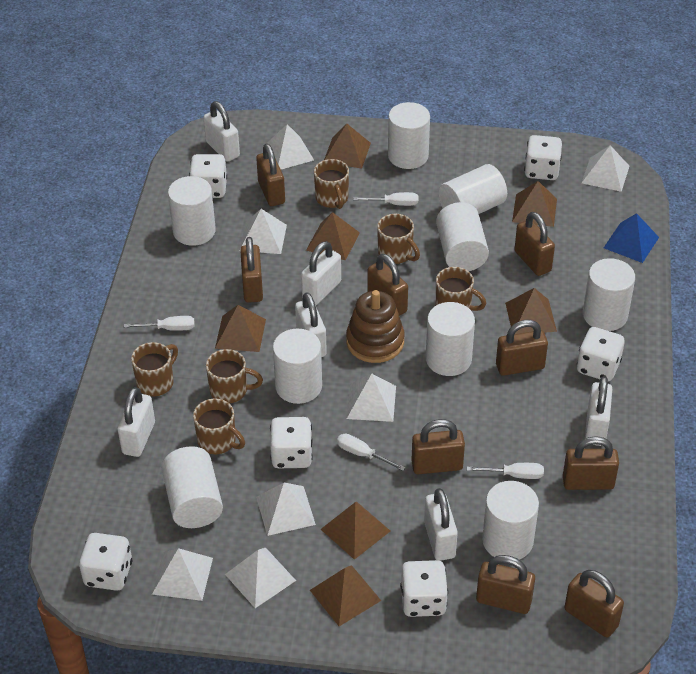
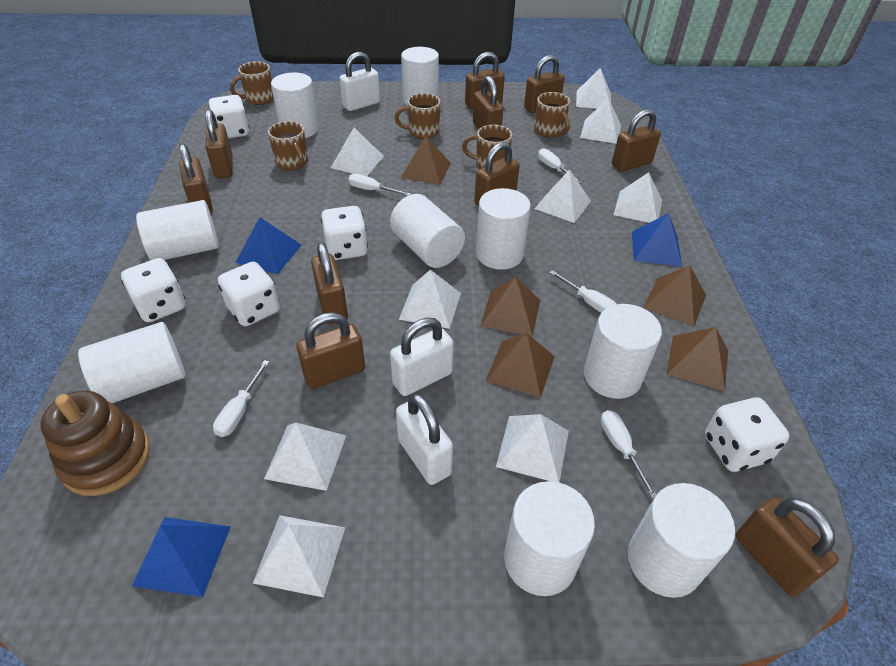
blue pyramid: 1 -> 3
brown mug: 6 -> 5
brown padlock: 9 -> 10
brown pyramid: 7 -> 5
white dice: 6 -> 5
white padlock: 6 -> 3
white pyramid: 7 -> 9
white screwdriver: 4 -> 5

